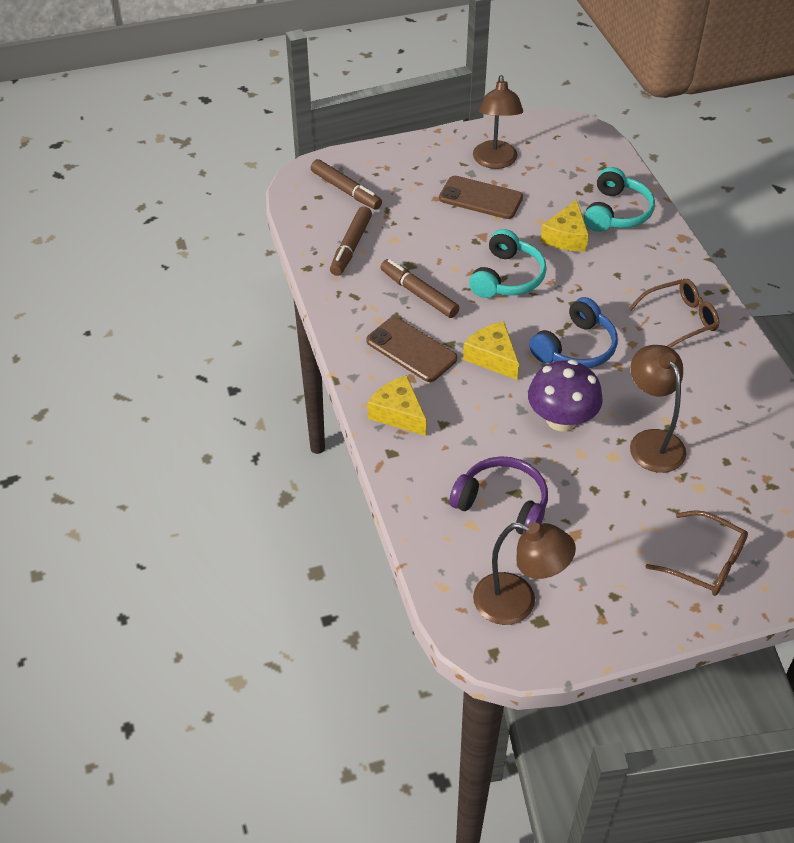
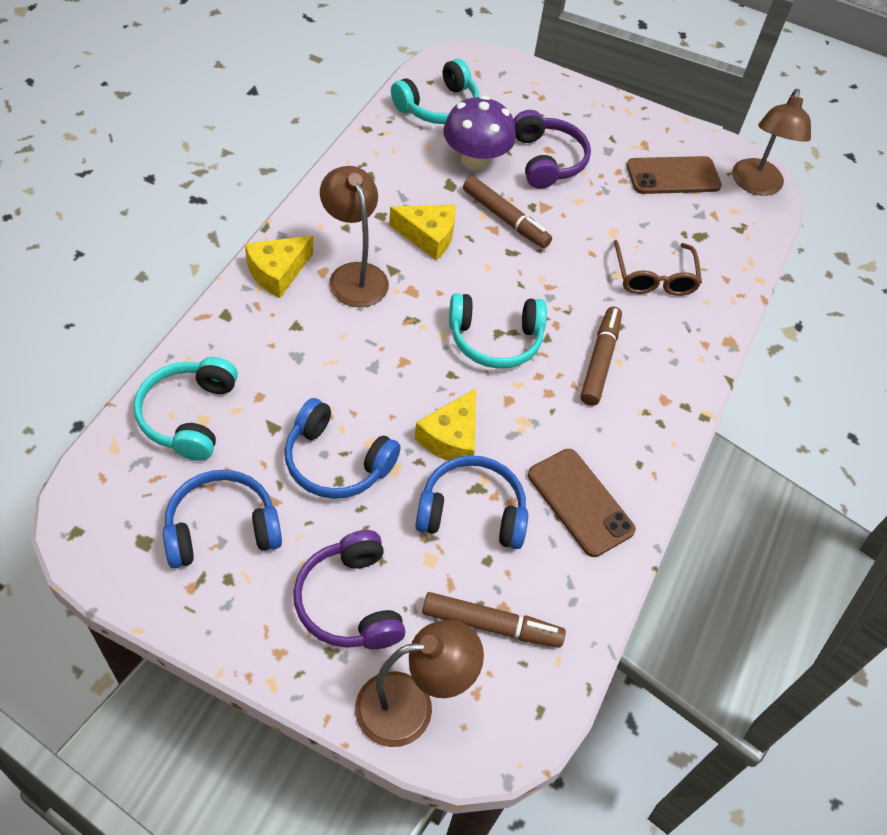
blue headphones: 1 -> 3
brown glasses: 2 -> 1
purple headphones: 1 -> 2
turquoise headphones: 2 -> 3

